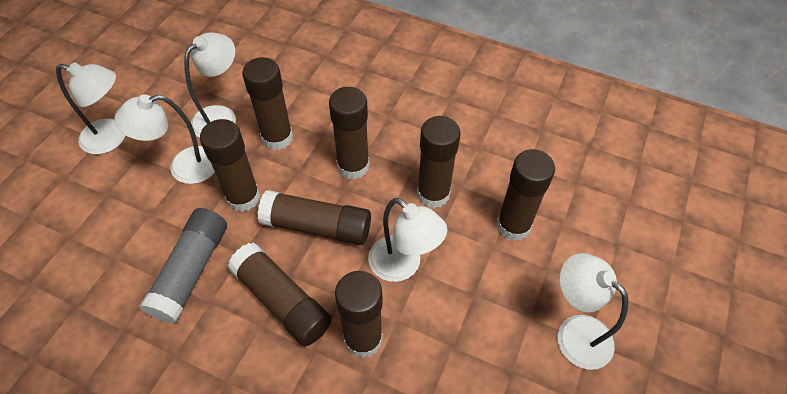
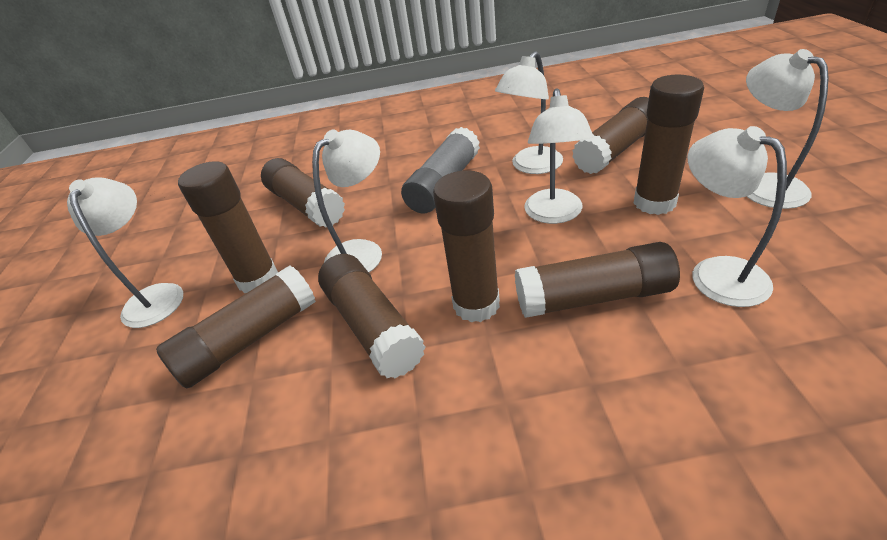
white lamp: 5 -> 6

